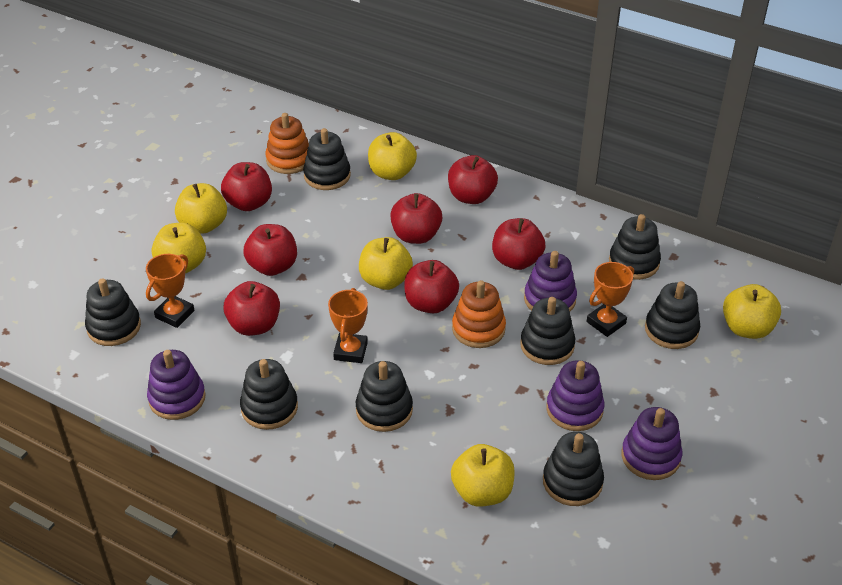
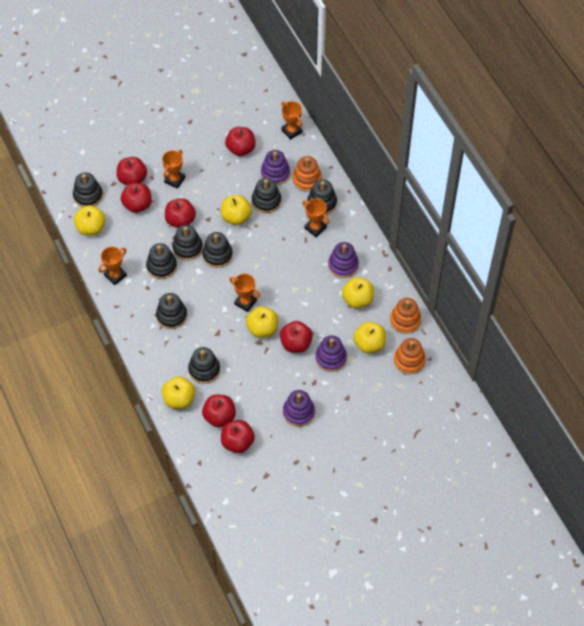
orange stacking toy: 2 -> 3
orange trophy: 3 -> 5

